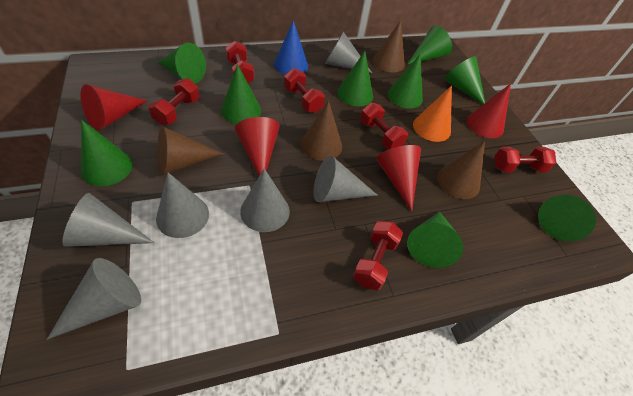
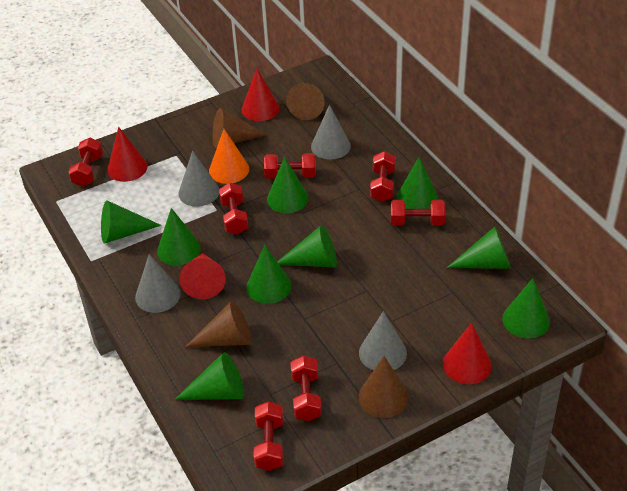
blue cone: 1 -> 0
grey cone: 6 -> 4
red dumbbell: 6 -> 7

